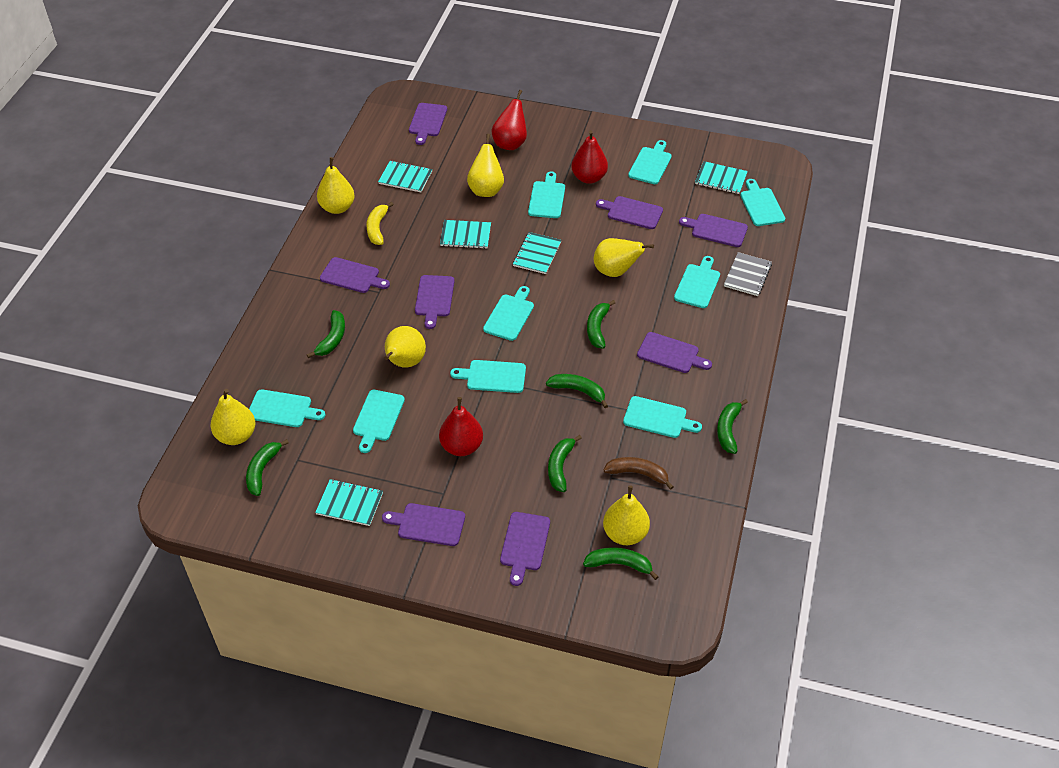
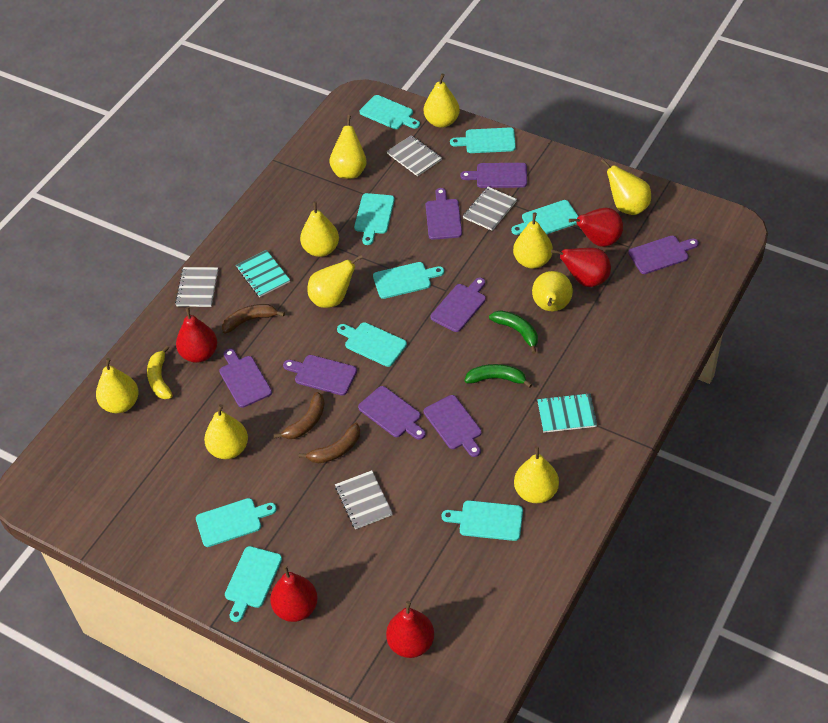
brown banana: 1 -> 3
green banana: 7 -> 2
grey notebook: 1 -> 4
red pear: 3 -> 5
turquoise notebook: 5 -> 2
yellow pear: 6 -> 10

